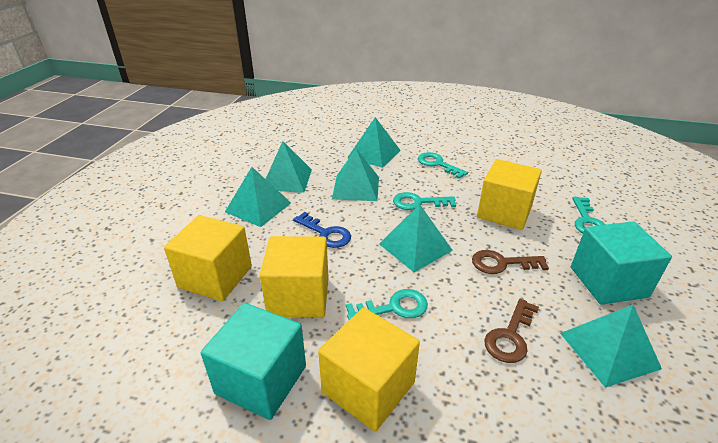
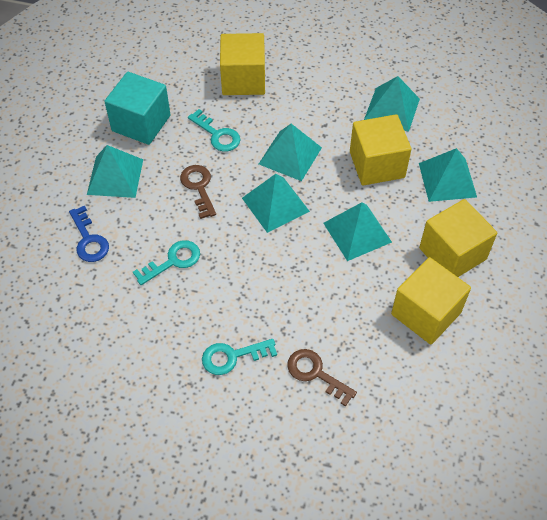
turquoise cube: 2 -> 1
turquoise key: 4 -> 3

